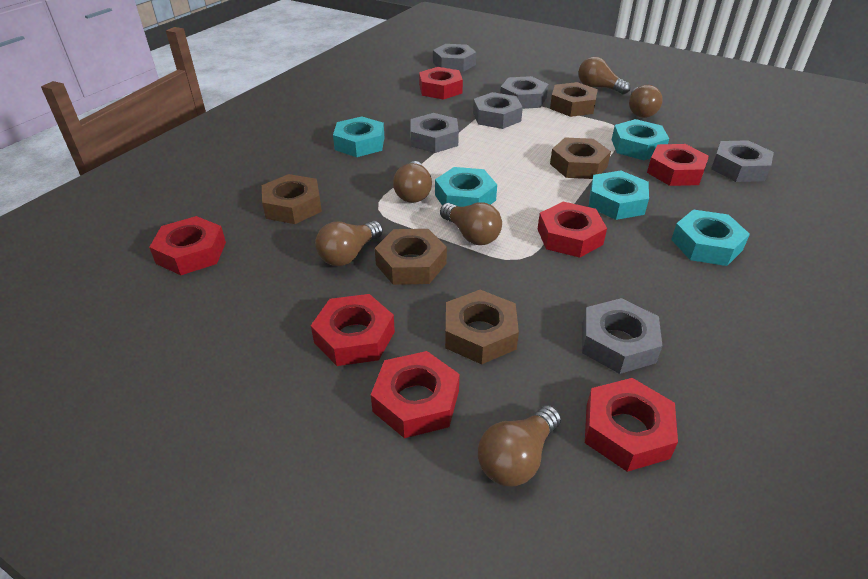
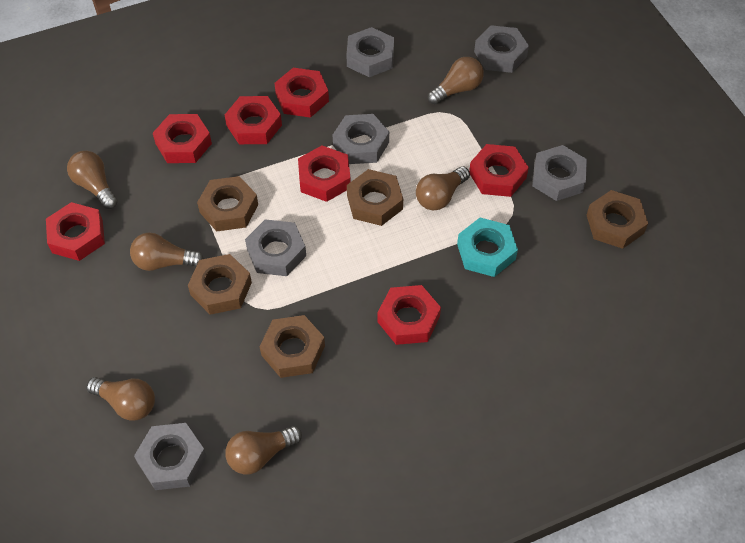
turquoise nut: 5 -> 1

